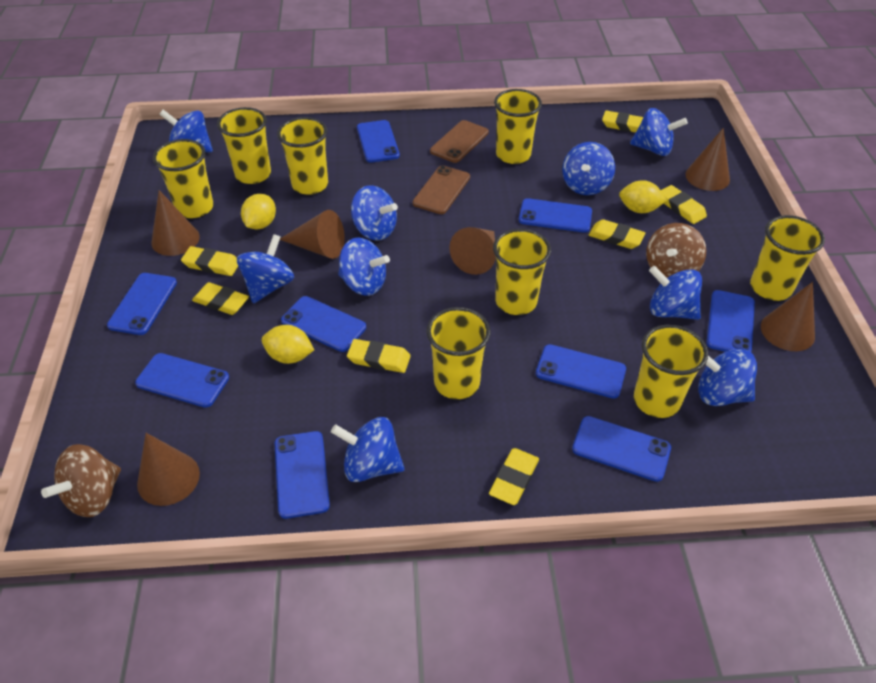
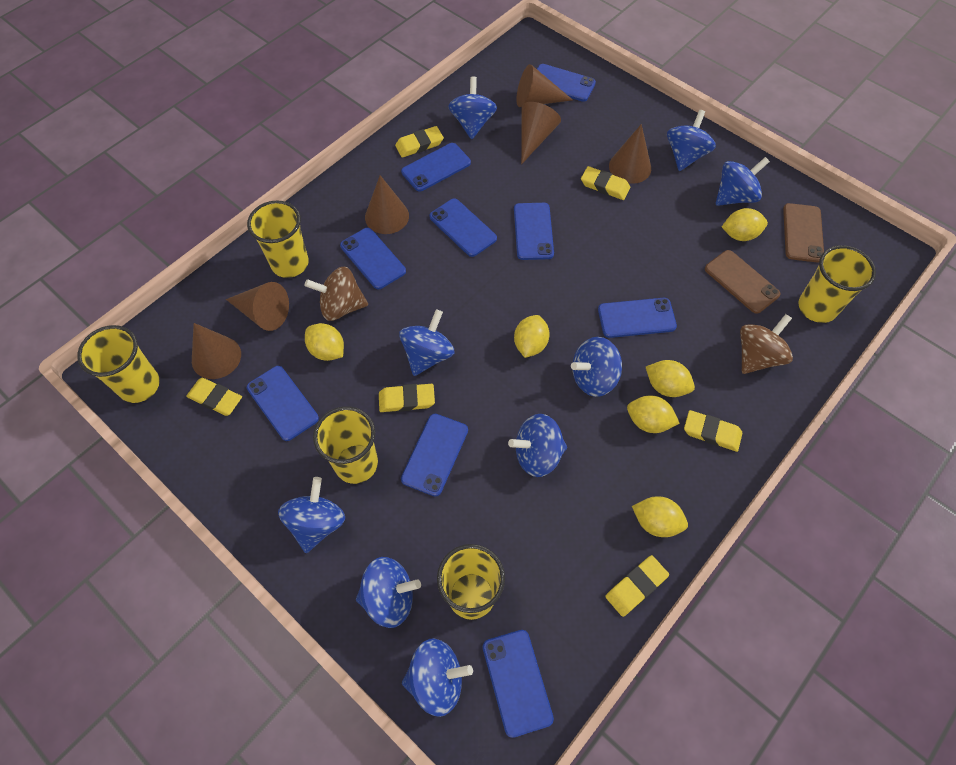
yellow cup: 8 -> 5
yellow eraser: 7 -> 6
yellow lemon: 3 -> 6

